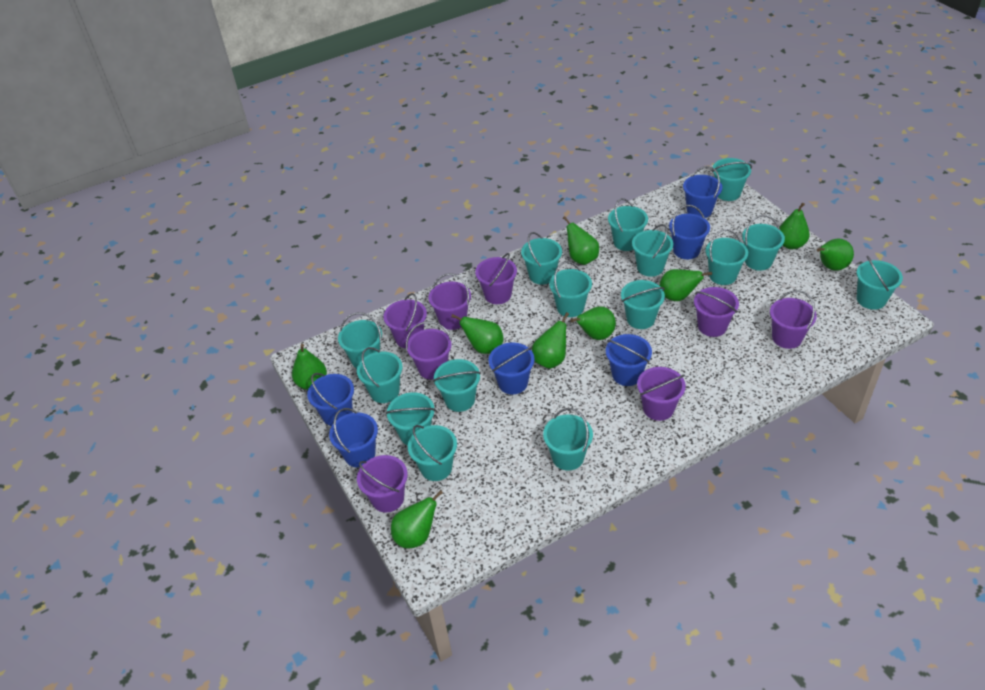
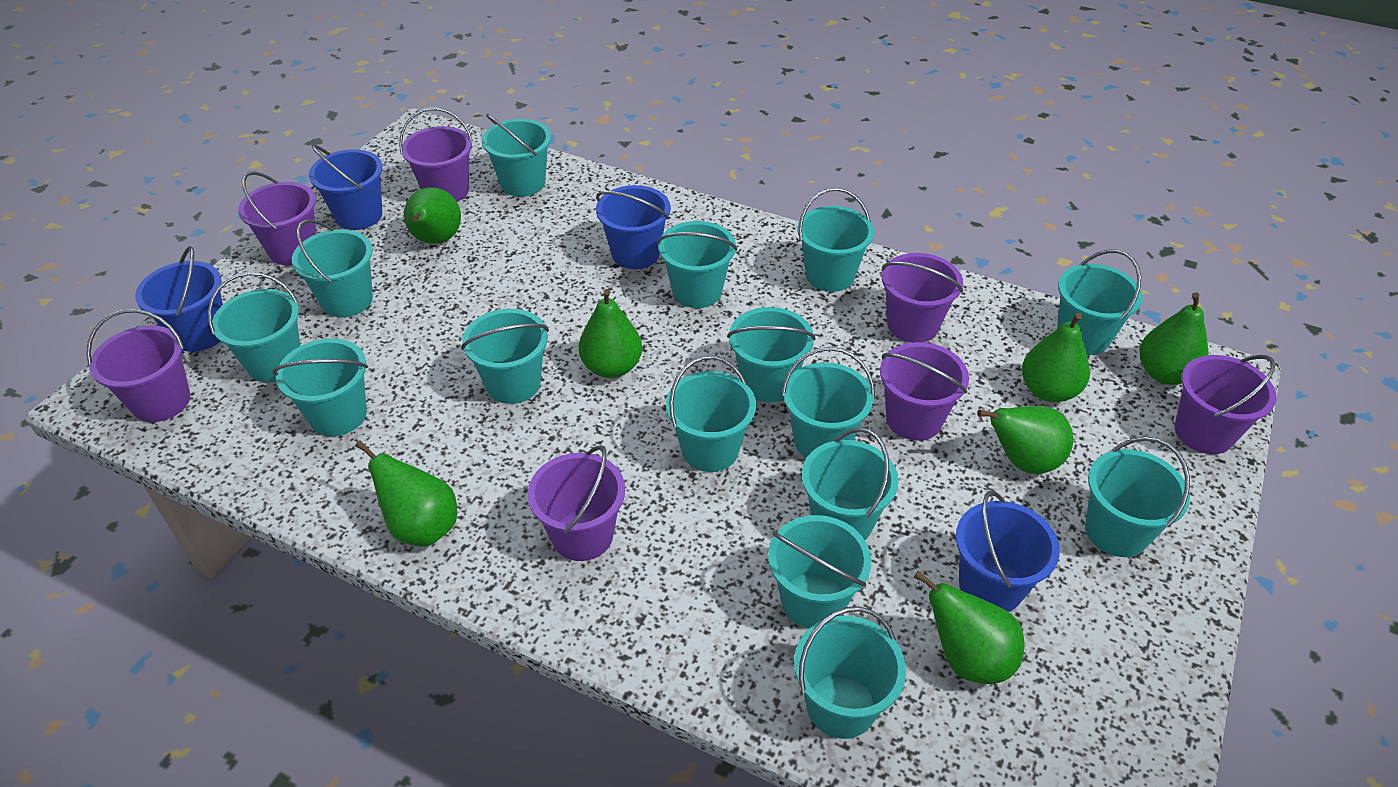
blue bucket: 6 -> 4
green pear: 9 -> 7
purple bucket: 8 -> 7

